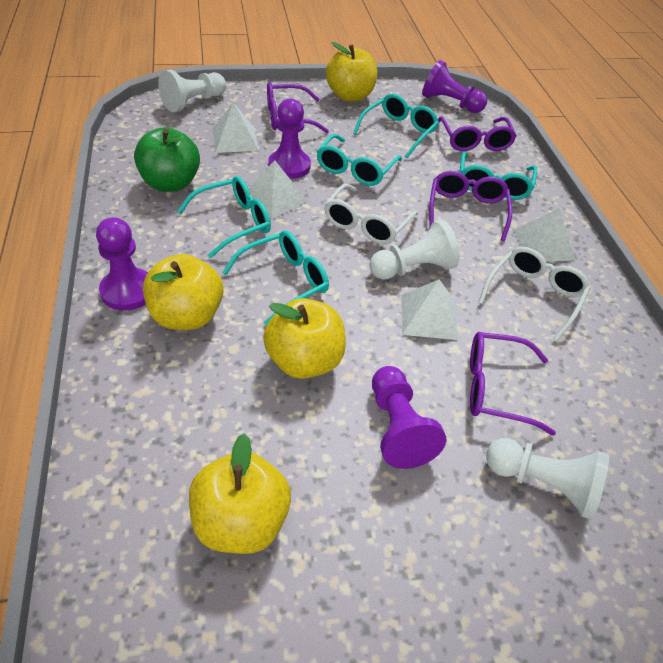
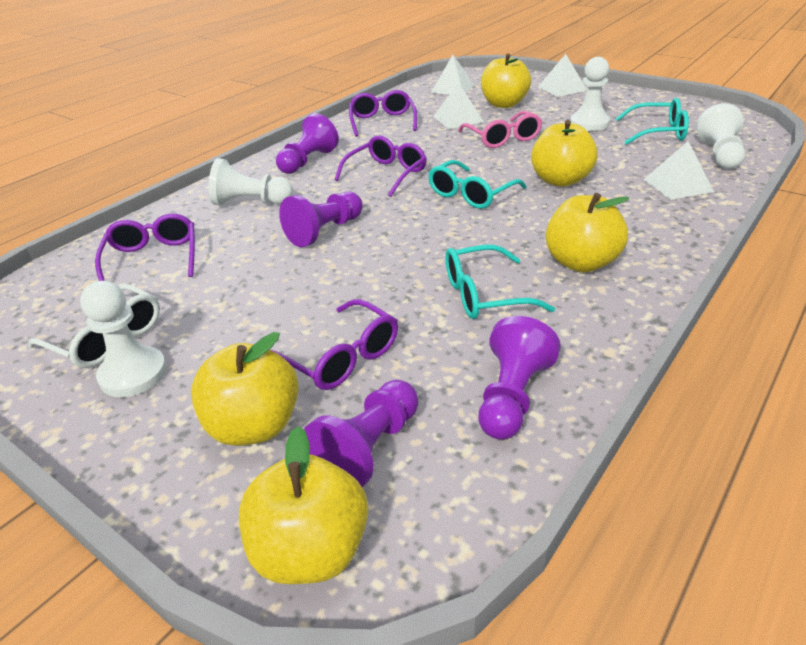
green apple: 1 -> 0
pink glasses: 0 -> 1
turquoise glasses: 5 -> 3
white glasses: 2 -> 1
white pawn: 3 -> 4
yellow apple: 4 -> 5

